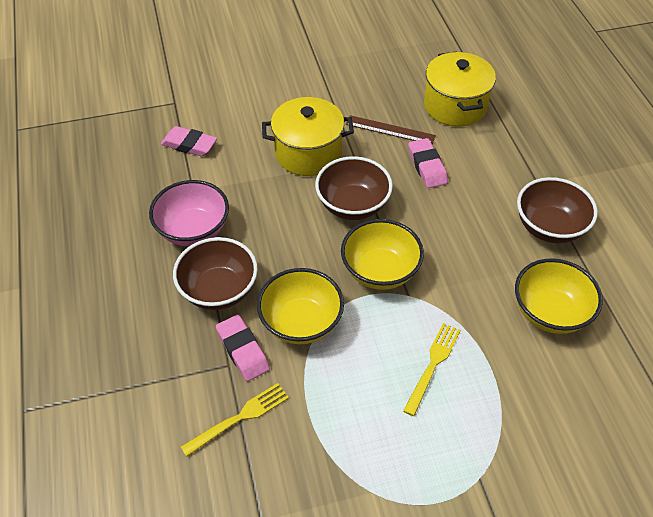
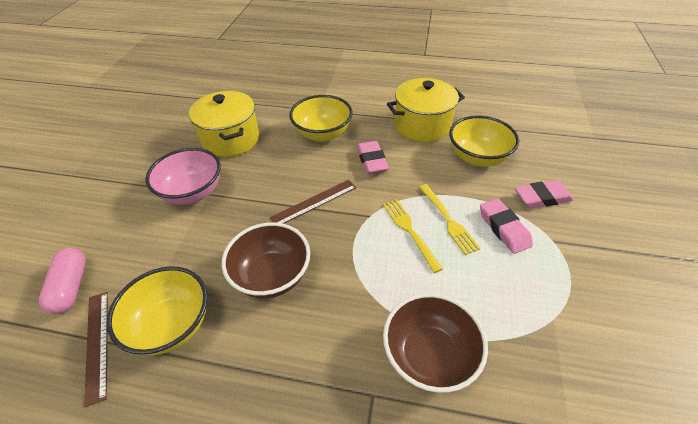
brown bowl: 3 -> 2
brown ruler: 1 -> 2
pink capsule: 0 -> 1

